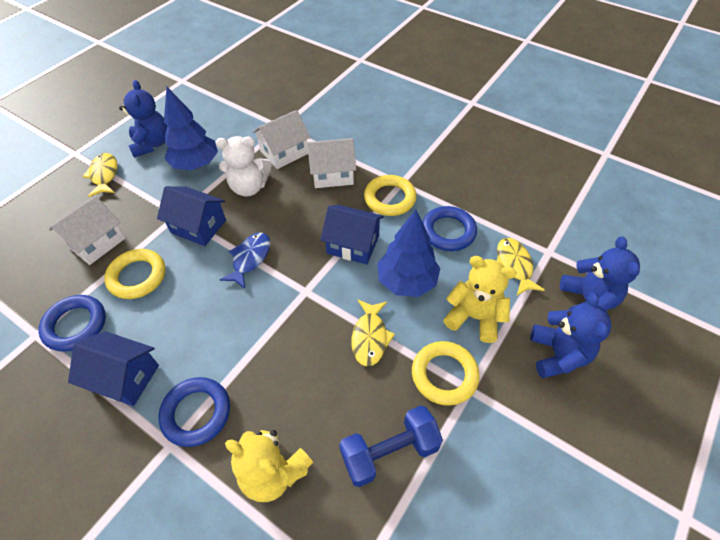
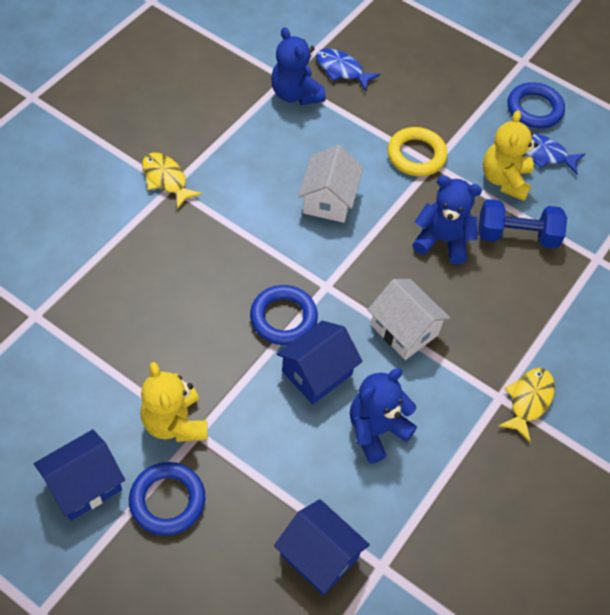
blue fish: 1 -> 2
blue tree: 2 -> 0
white house: 3 -> 2
white teddy bear: 1 -> 0
yellow fish: 3 -> 2
yellow ring: 3 -> 1

